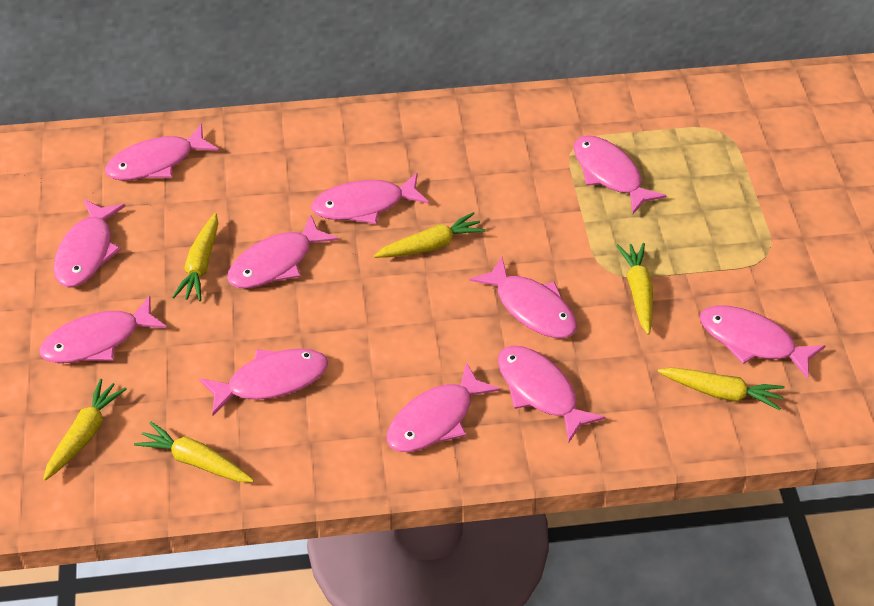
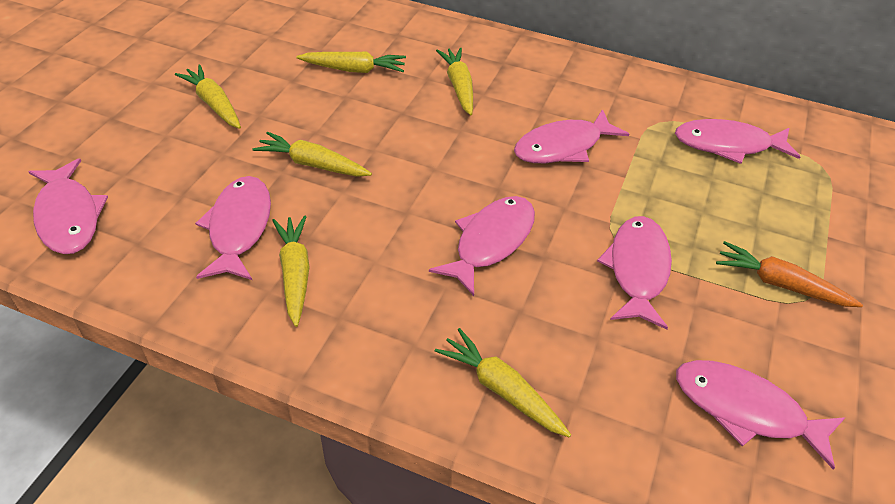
orange carrot: 0 -> 1
pink fish: 11 -> 7

